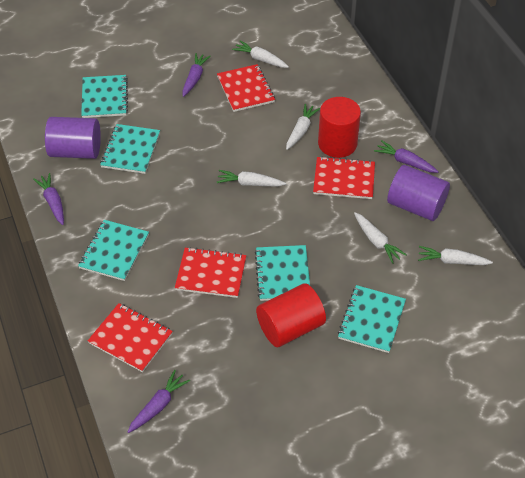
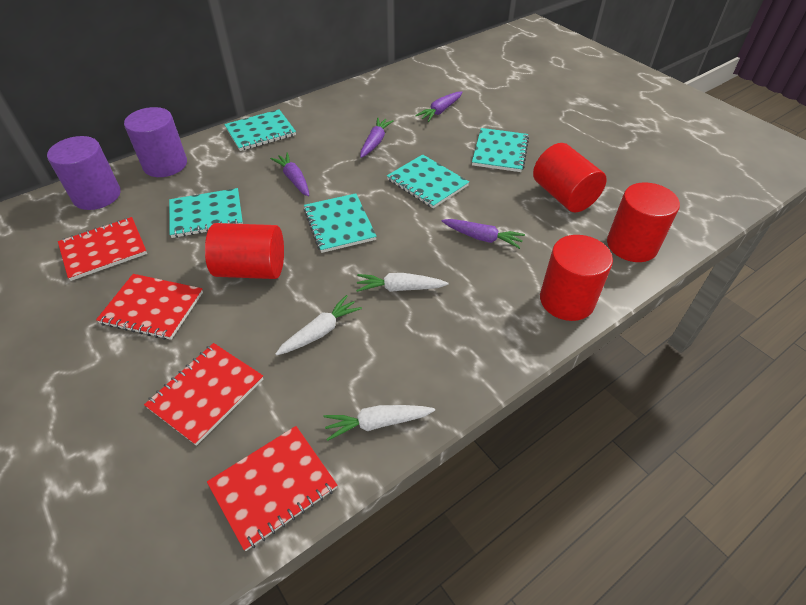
red cylinder: 2 -> 4
white carrot: 5 -> 3

